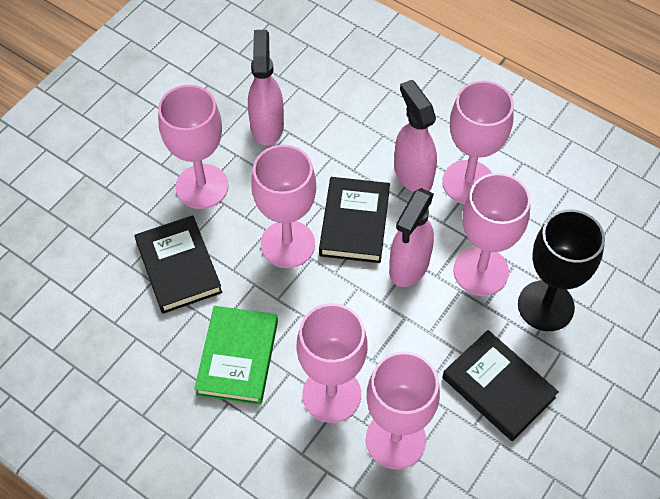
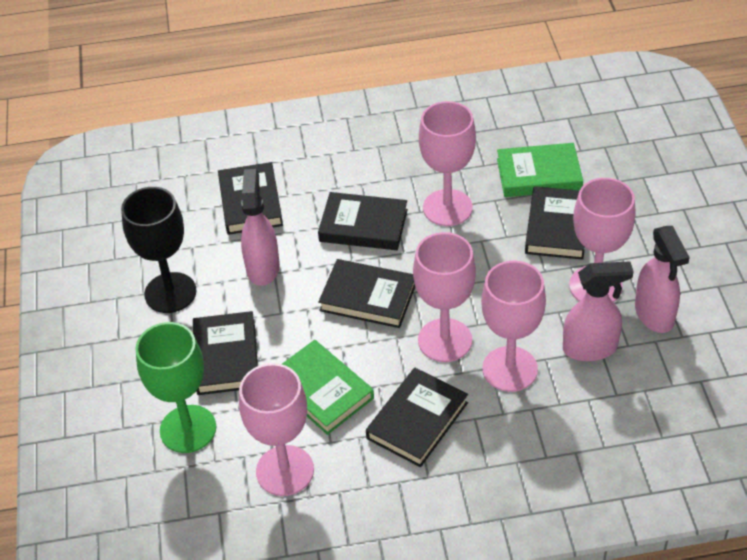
black book: 3 -> 6
green book: 1 -> 2
green goblet: 0 -> 1
pink goblet: 6 -> 5

